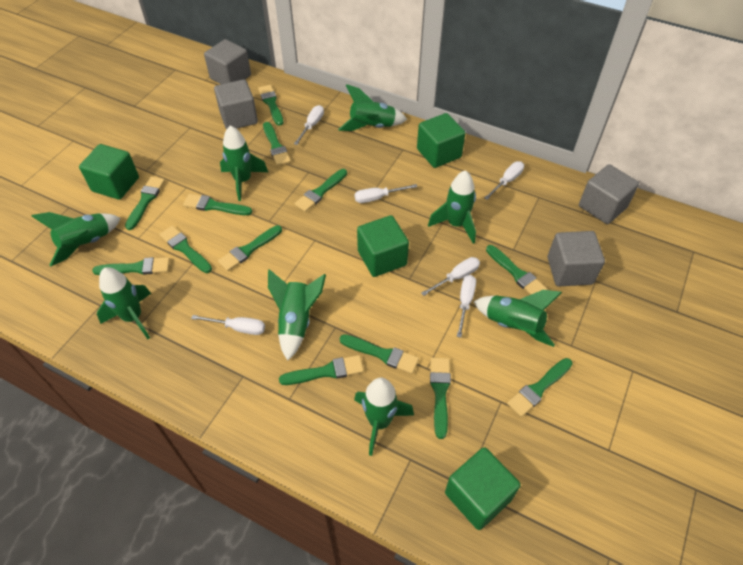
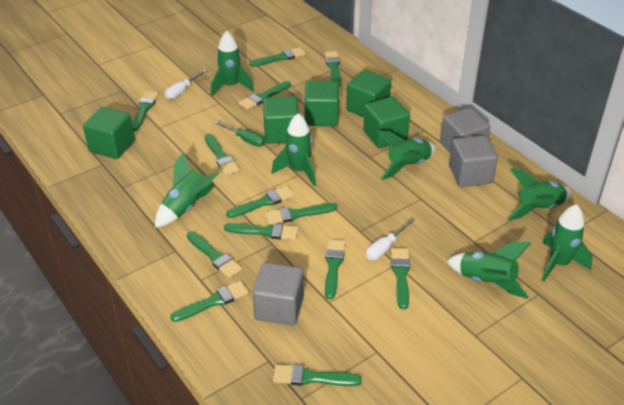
green cube: 4 -> 5
green rocket: 8 -> 7
green screwdriver: 0 -> 1
grey cube: 4 -> 3
white screwdriver: 6 -> 2

